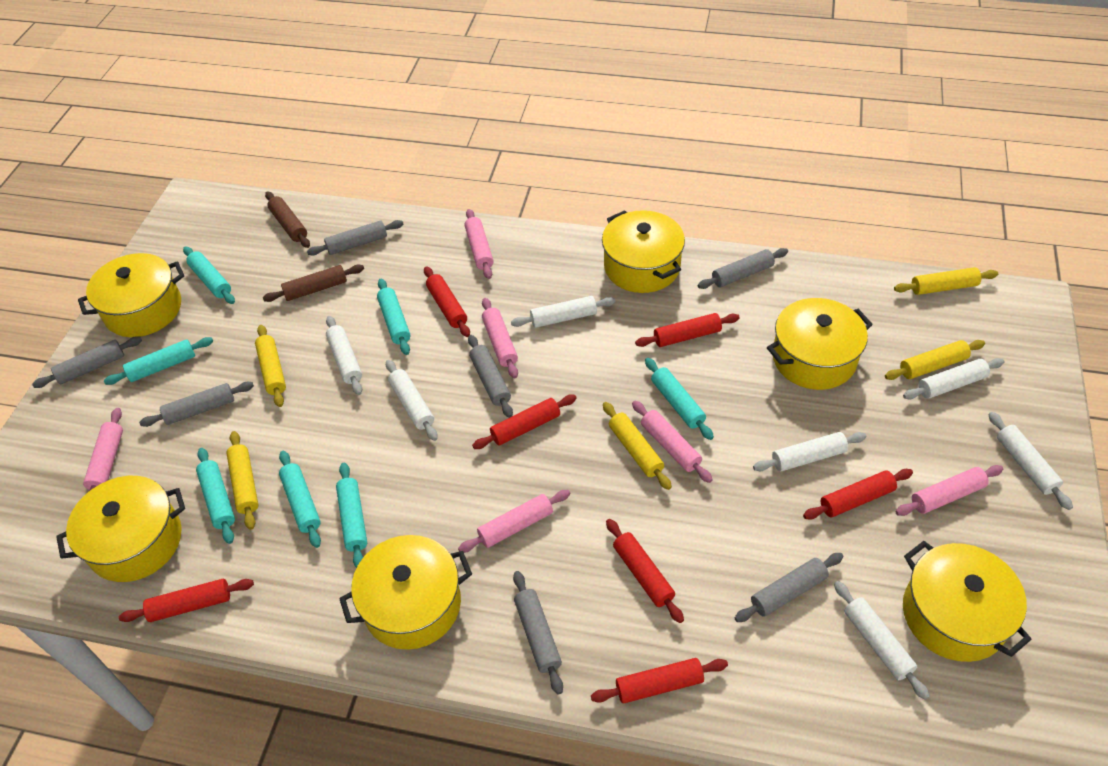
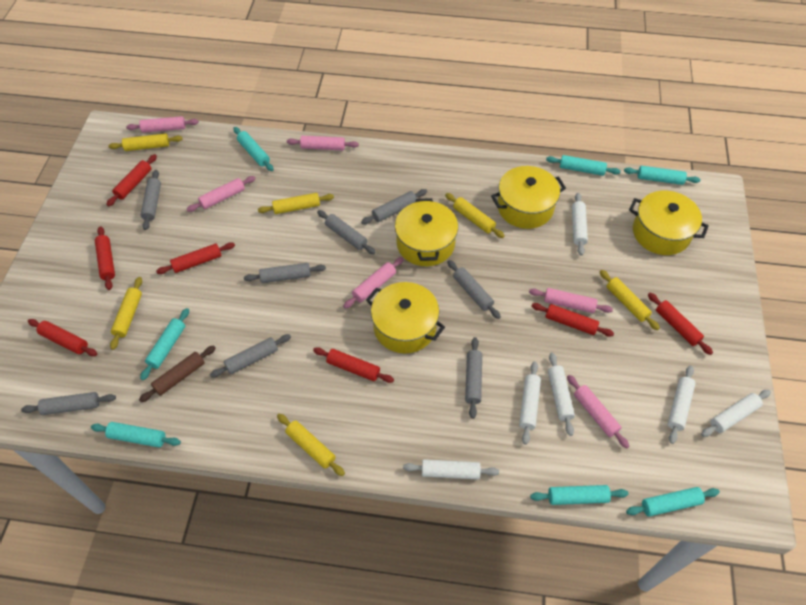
brown rolling pin: 2 -> 1
grey rolling pin: 7 -> 8
white rolling pin: 7 -> 6
yellow pot: 6 -> 4
yellow rolling pin: 5 -> 6

